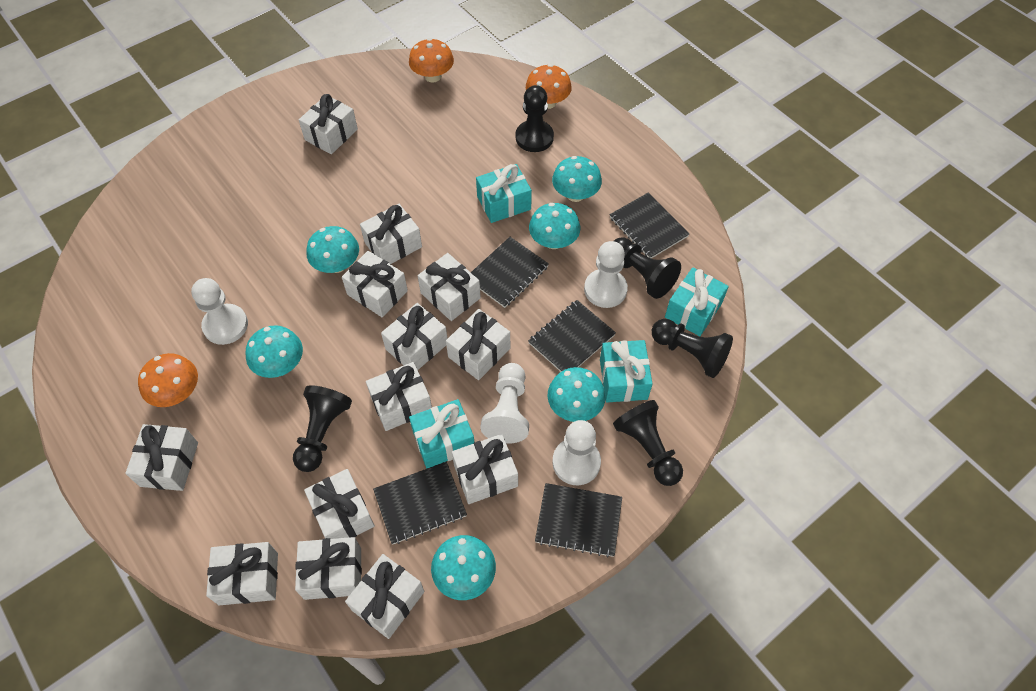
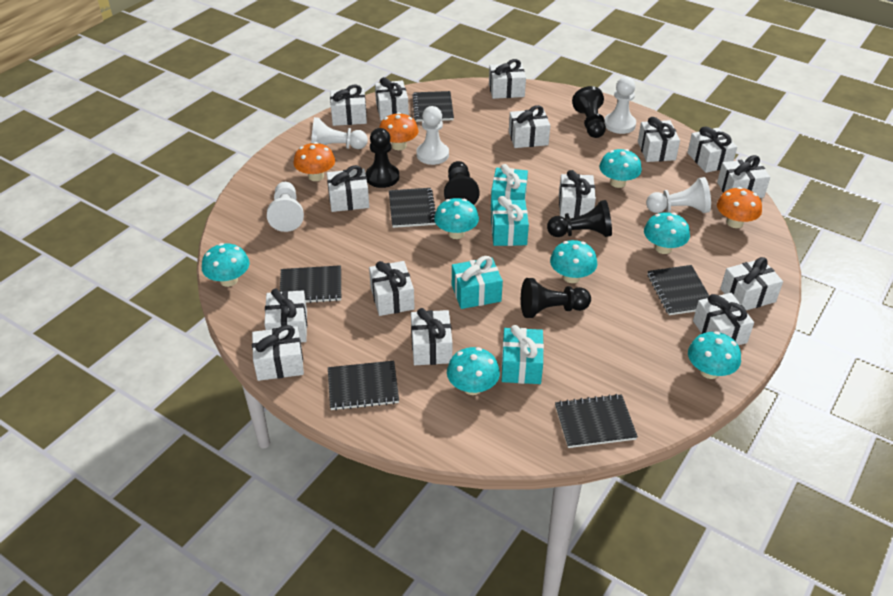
black notebook: 5 -> 6
turquoise mushroom: 6 -> 7
white gift: 13 -> 15
white pawn: 4 -> 5

